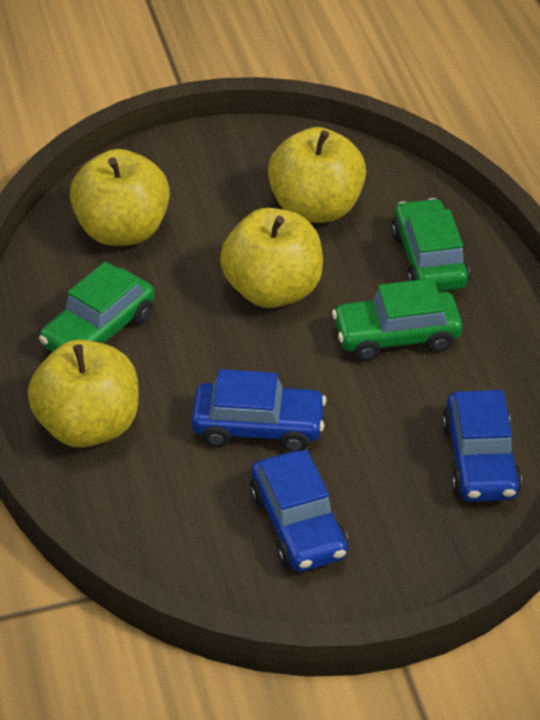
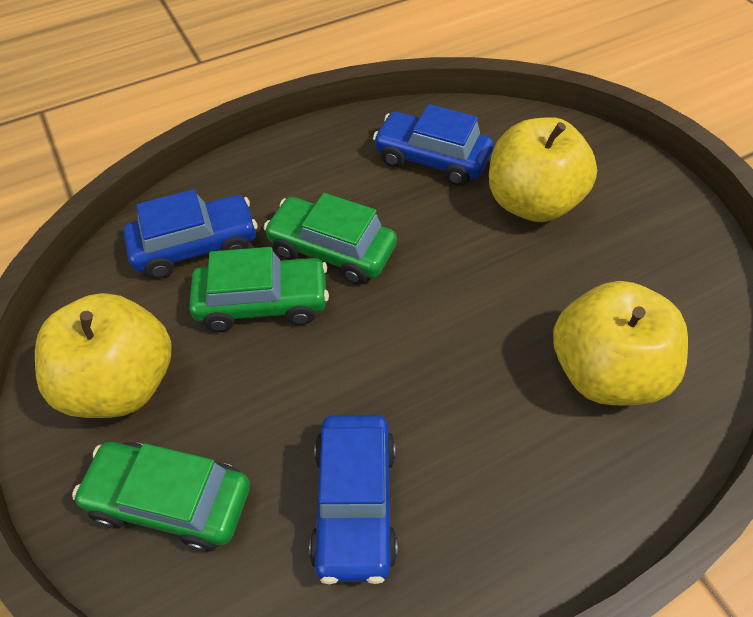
yellow apple: 4 -> 3

